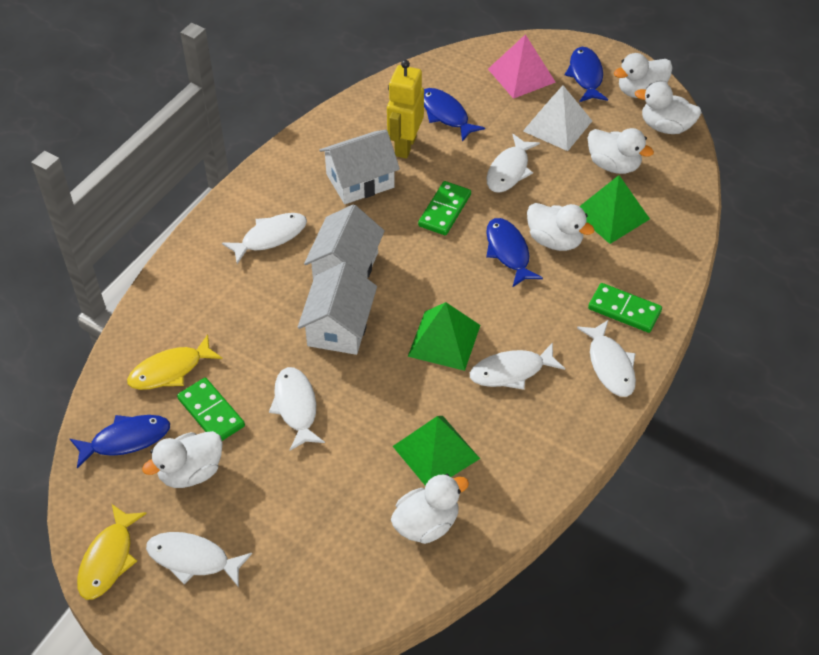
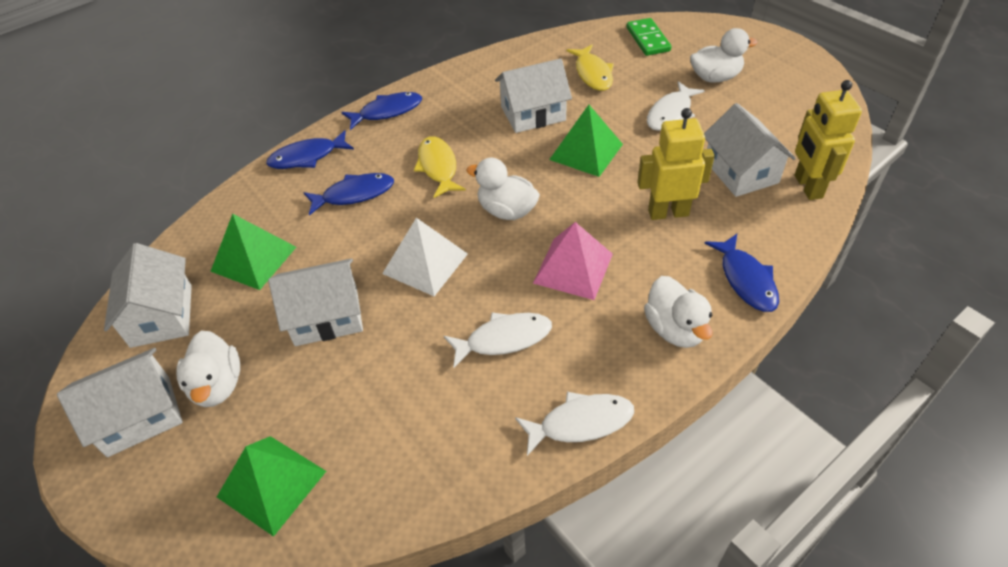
green domino: 3 -> 1
white duck: 6 -> 4
white fish: 6 -> 3
white house: 3 -> 5
yellow robot: 1 -> 2

